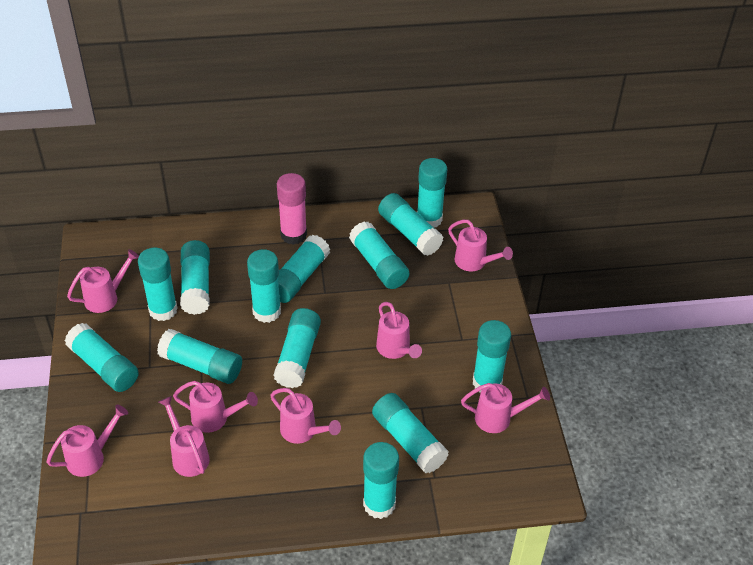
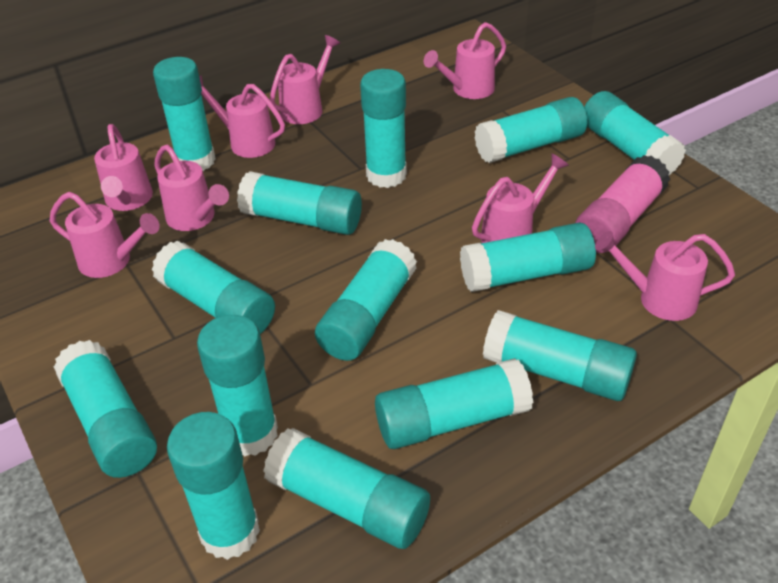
turquoise glue stick: 13 -> 14

